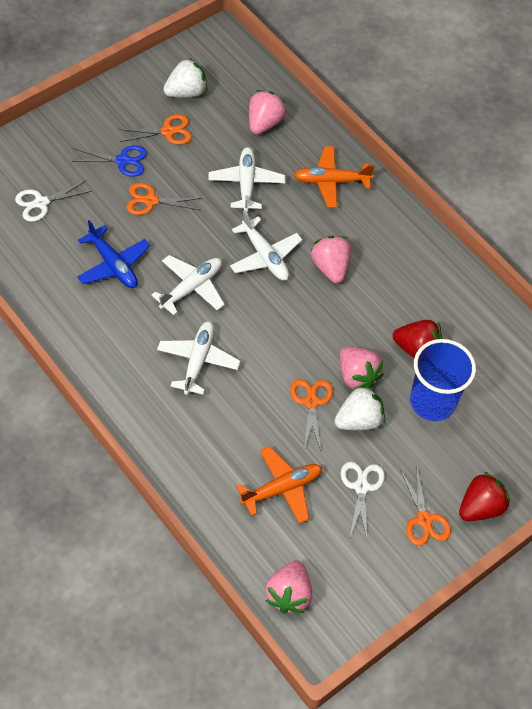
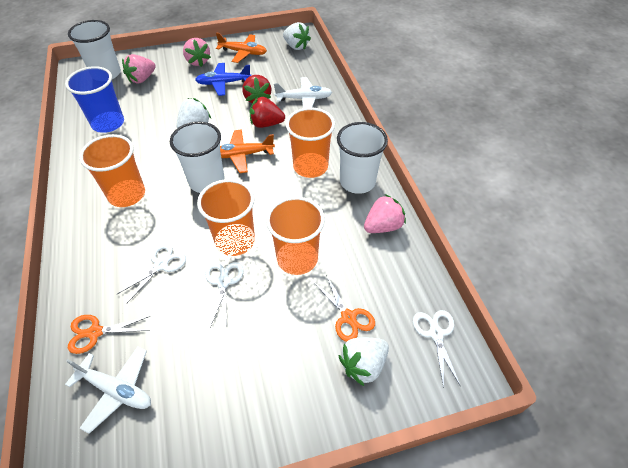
blue scissors: 1 -> 0
orange cup: 0 -> 4
orange scissors: 4 -> 2
pink strawberry: 4 -> 3
white cup: 0 -> 3
white plane: 4 -> 2
white scissors: 2 -> 3
white strawberry: 2 -> 3

